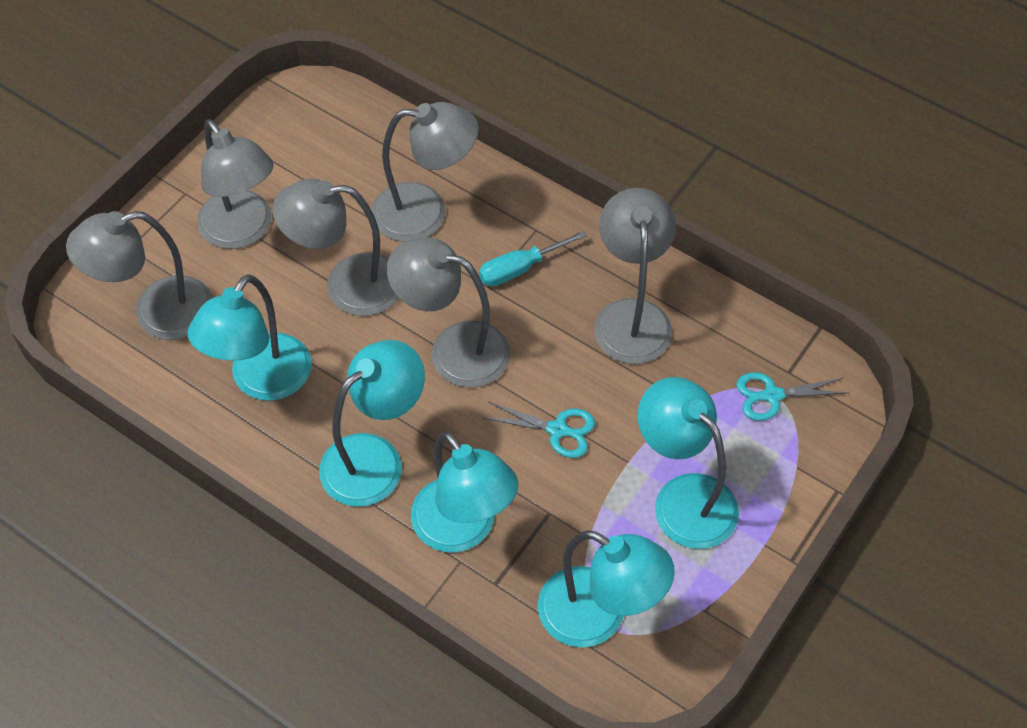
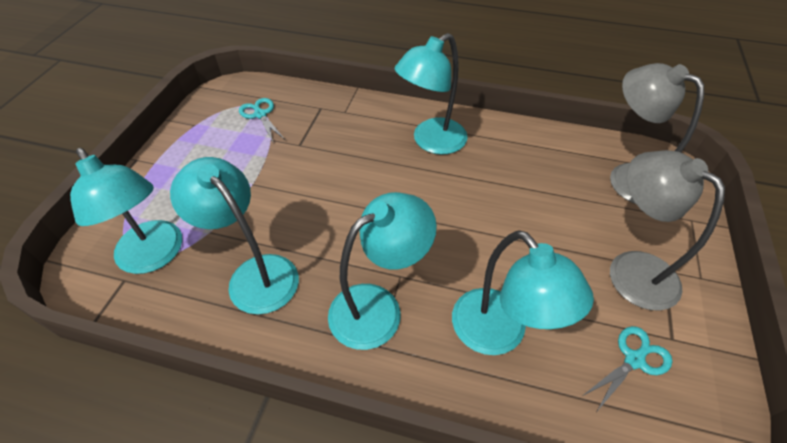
grey lamp: 6 -> 2
turquoise screwdriver: 1 -> 0

